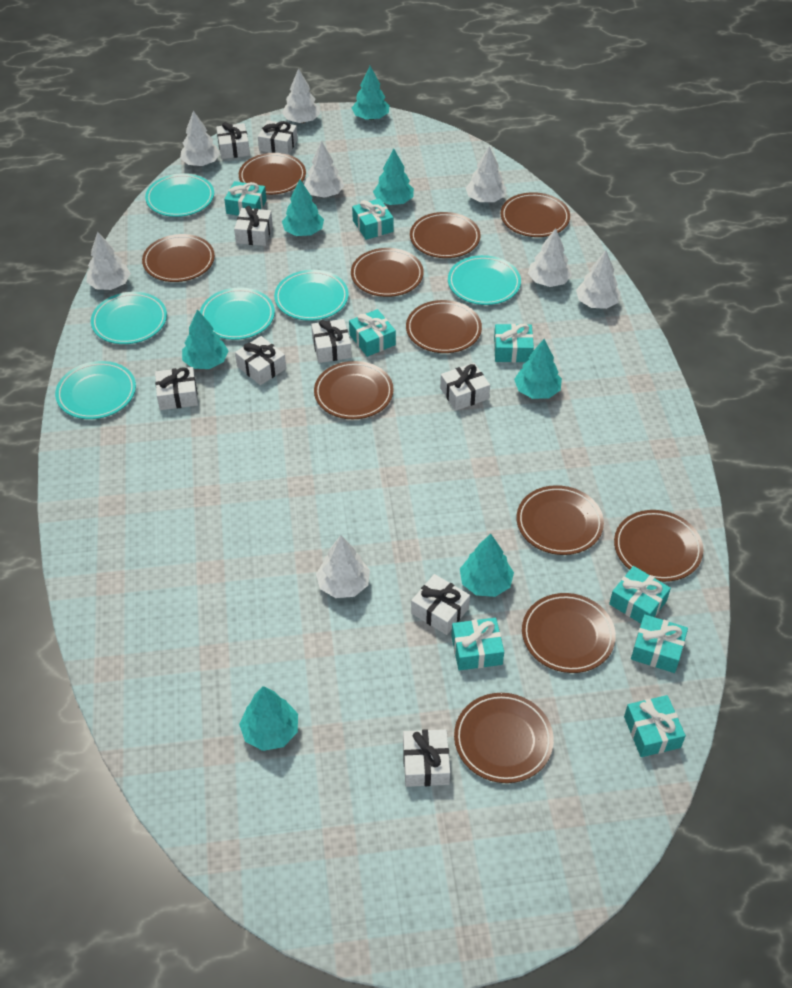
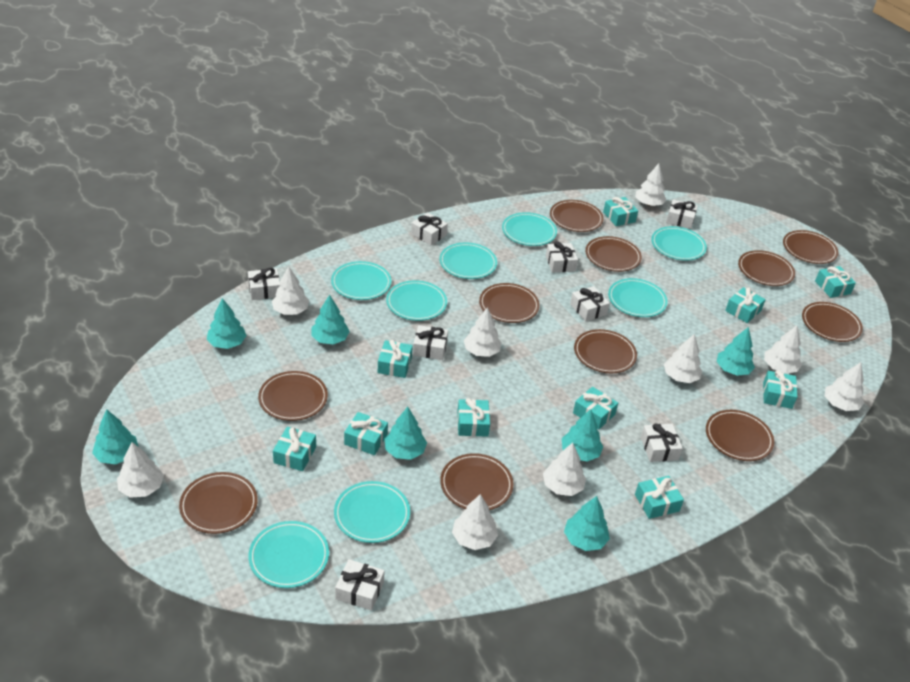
turquoise gift: 8 -> 10
turquoise plate: 6 -> 8
white gift: 9 -> 8
white tree: 8 -> 9

